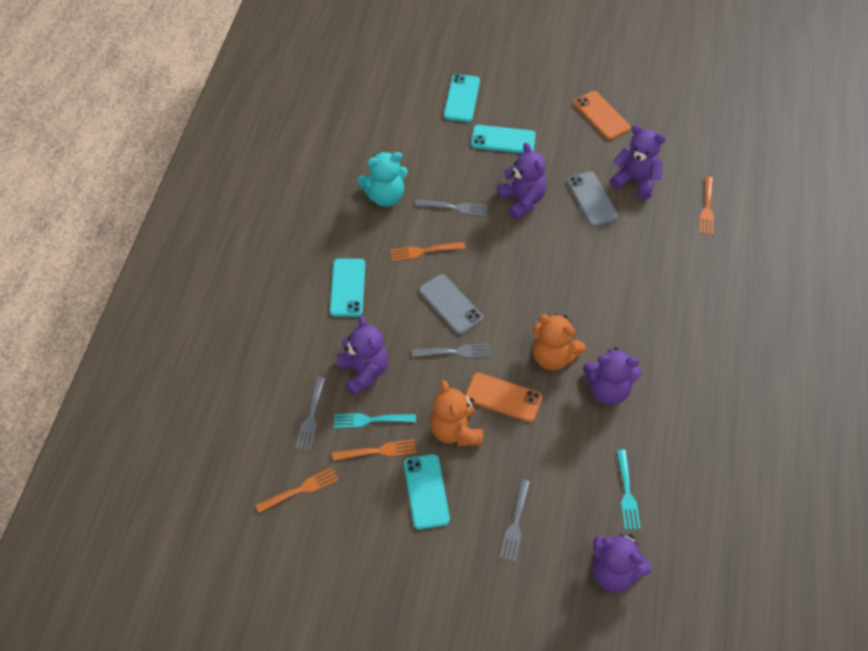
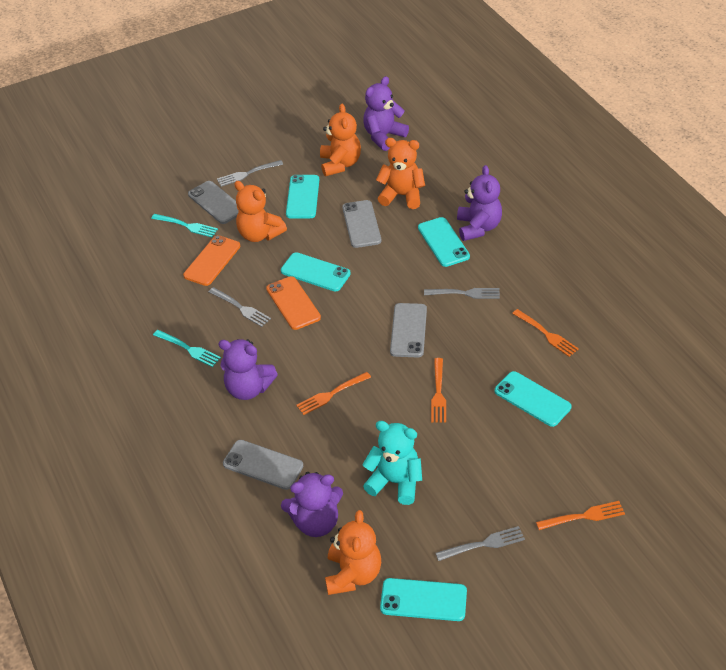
grey phone: 2 -> 4
orange teddy bear: 2 -> 4
purple teddy bear: 5 -> 4
turquoise phone: 4 -> 5

